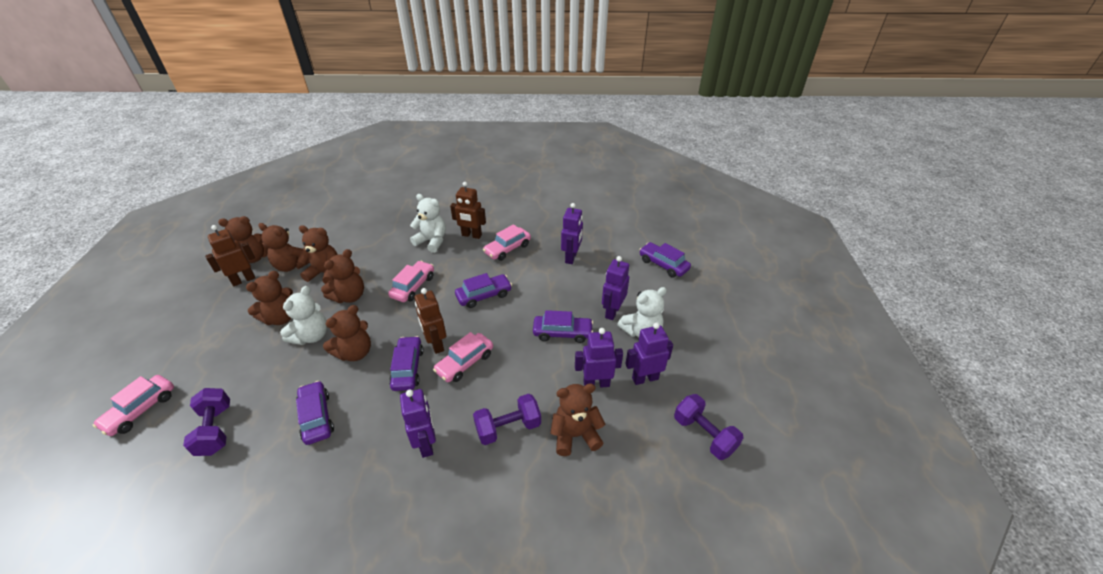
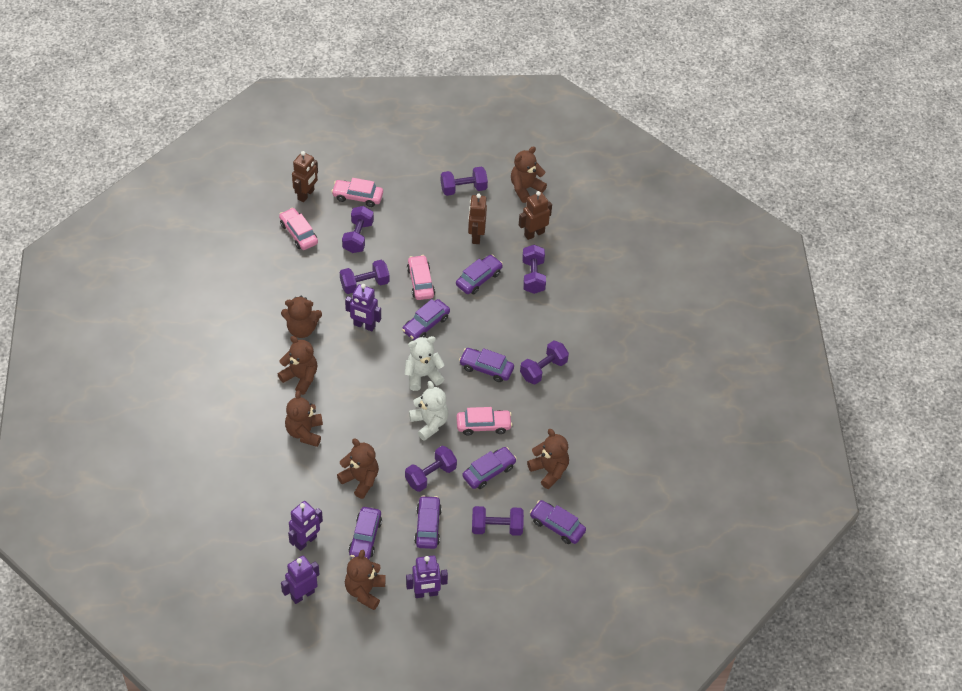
purple car: 5 -> 7
purple dumbbell: 3 -> 7
purple robot: 5 -> 4
white teddy bear: 3 -> 2

